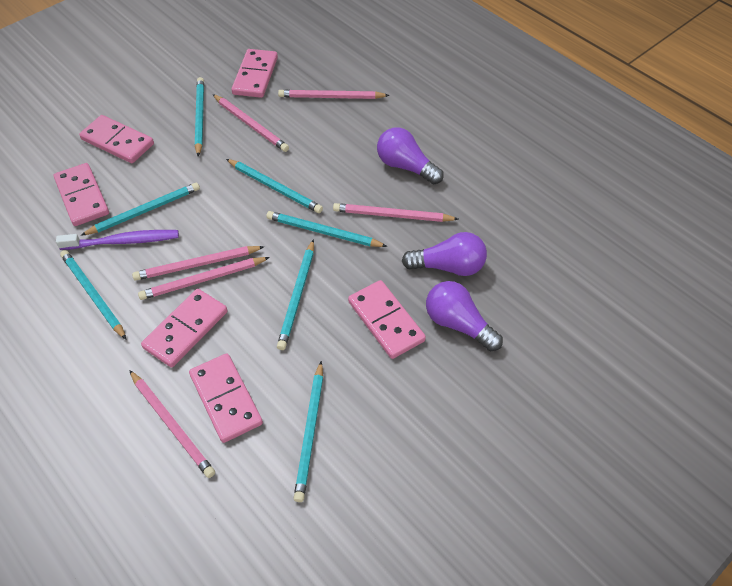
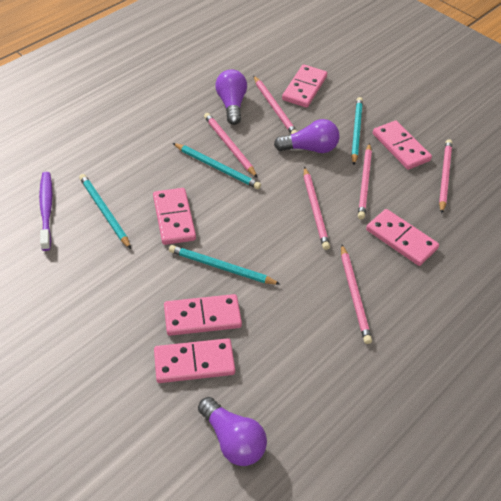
turquoise pencil: 7 -> 4

